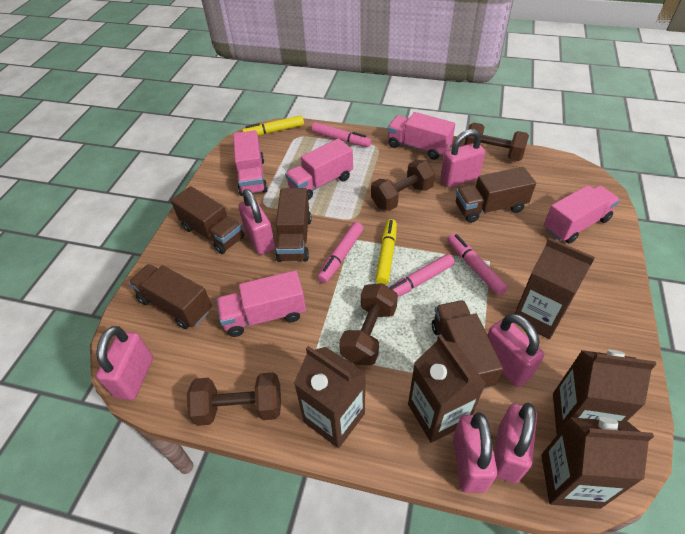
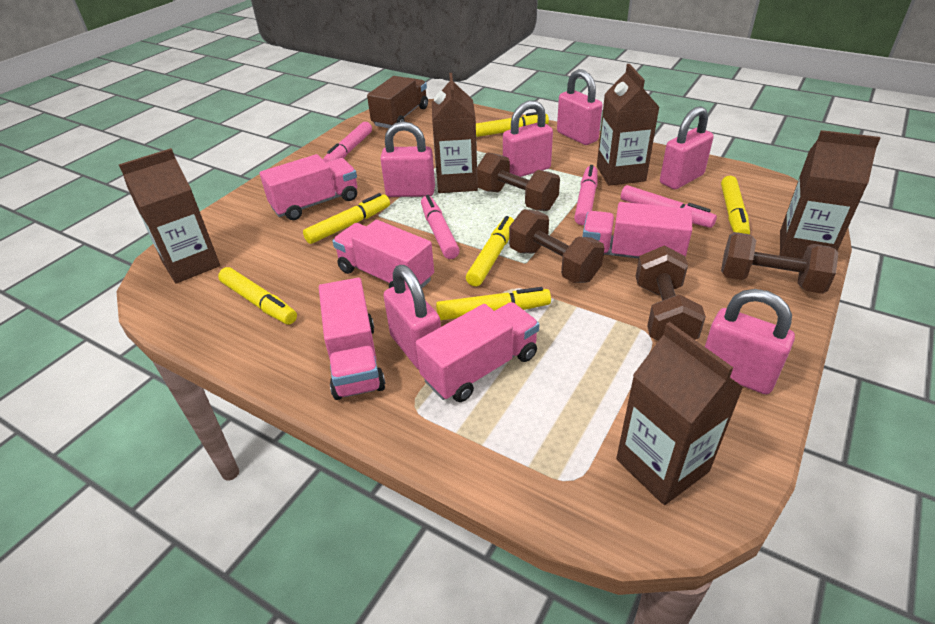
brown truck: 5 -> 1
yellow marker: 2 -> 6

